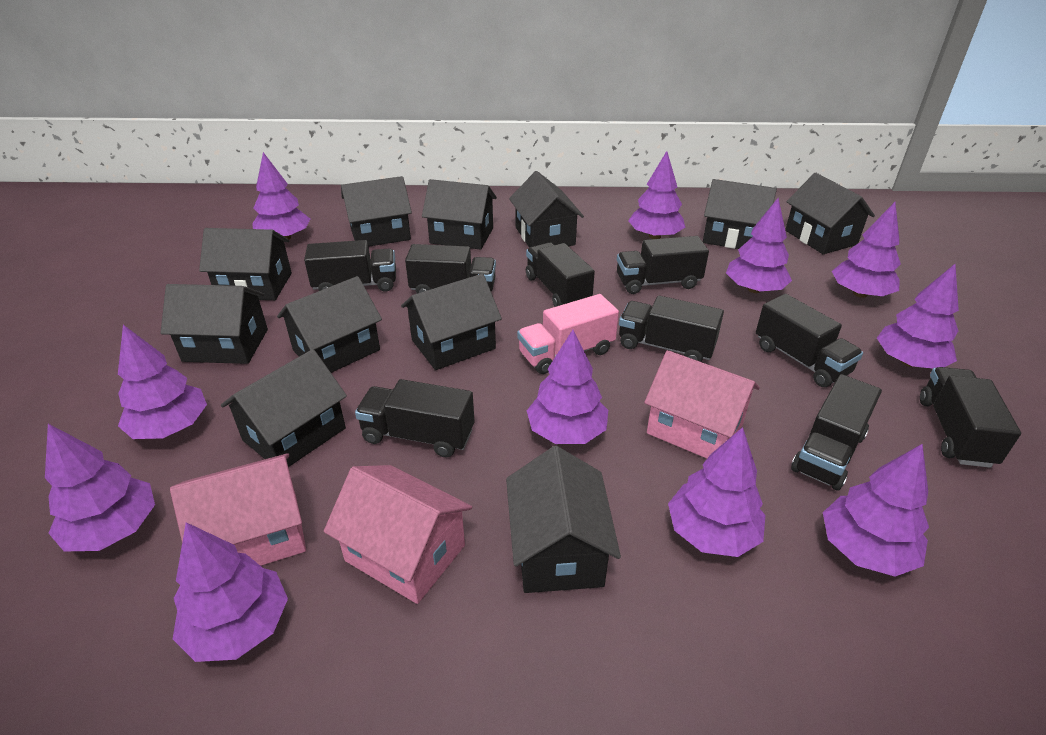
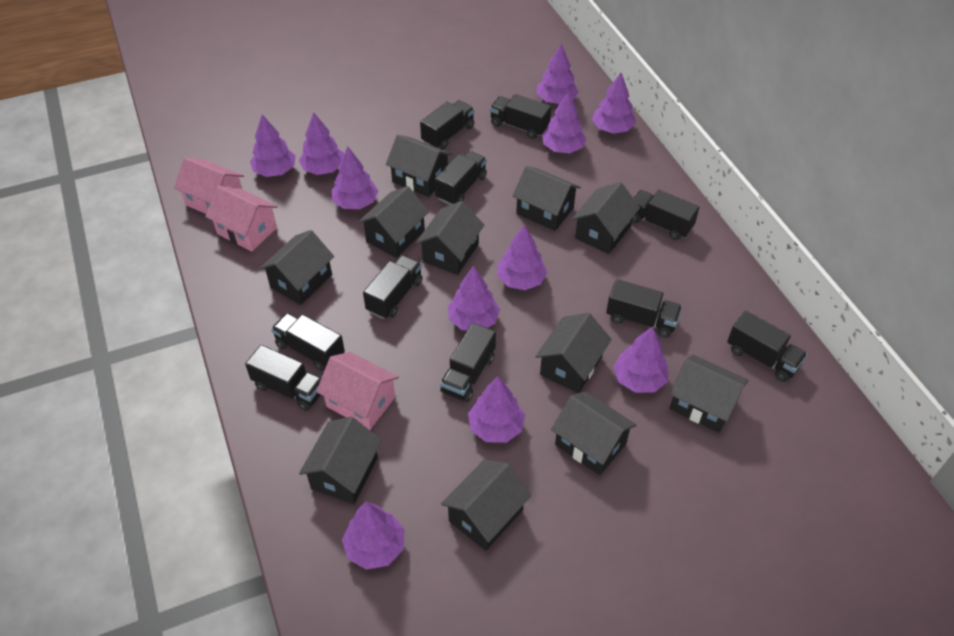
black truck: 9 -> 10
pink truck: 1 -> 0

